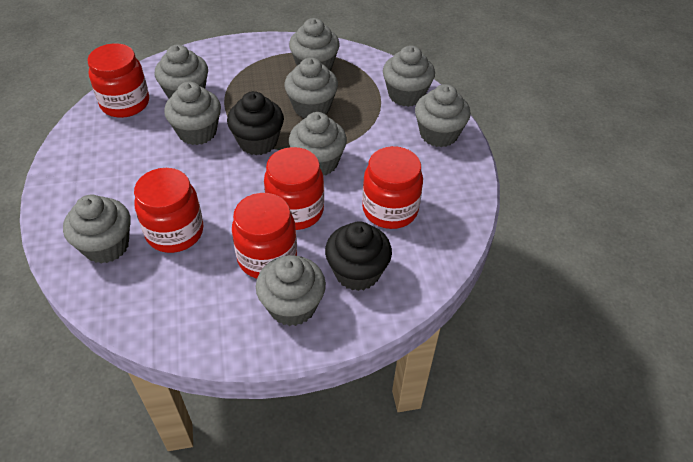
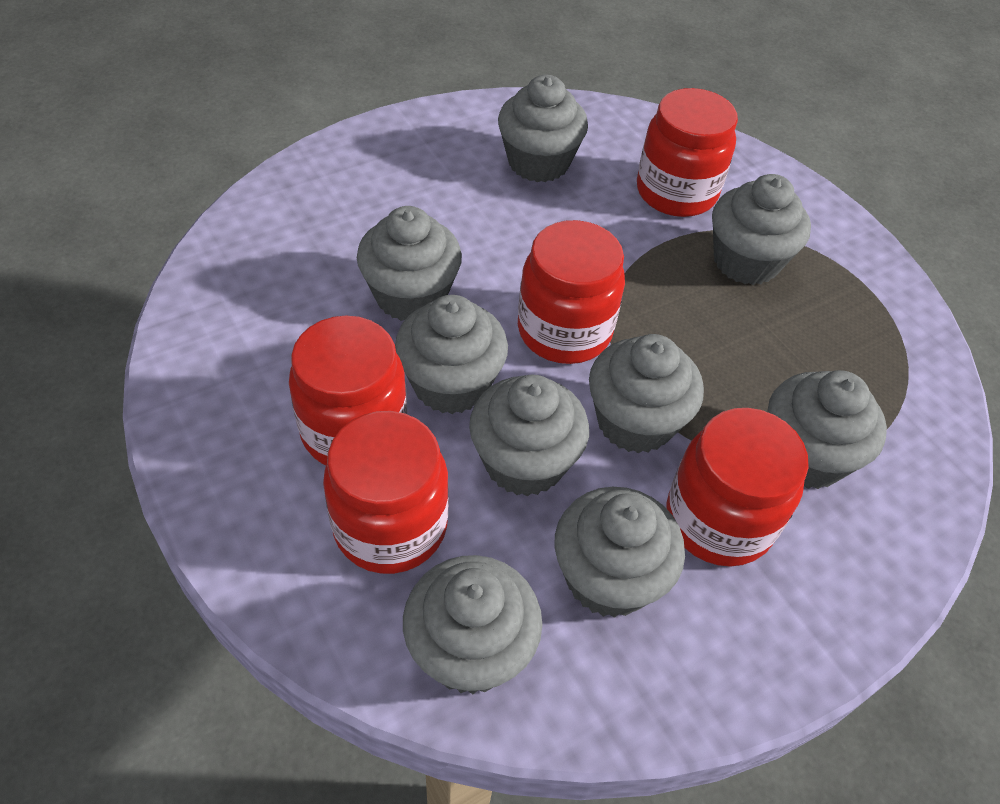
black cupcake: 2 -> 0

